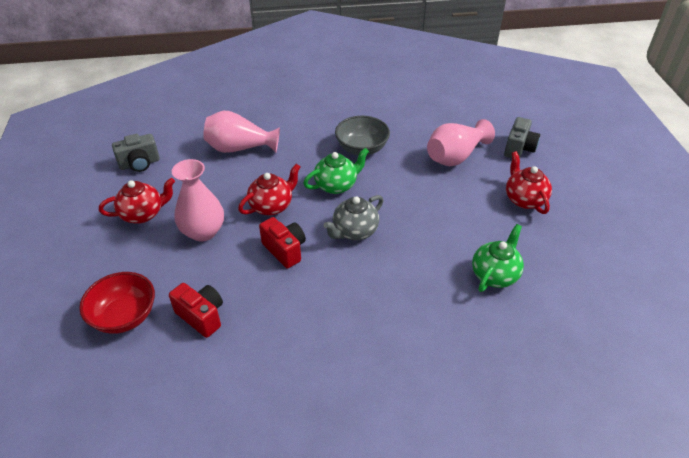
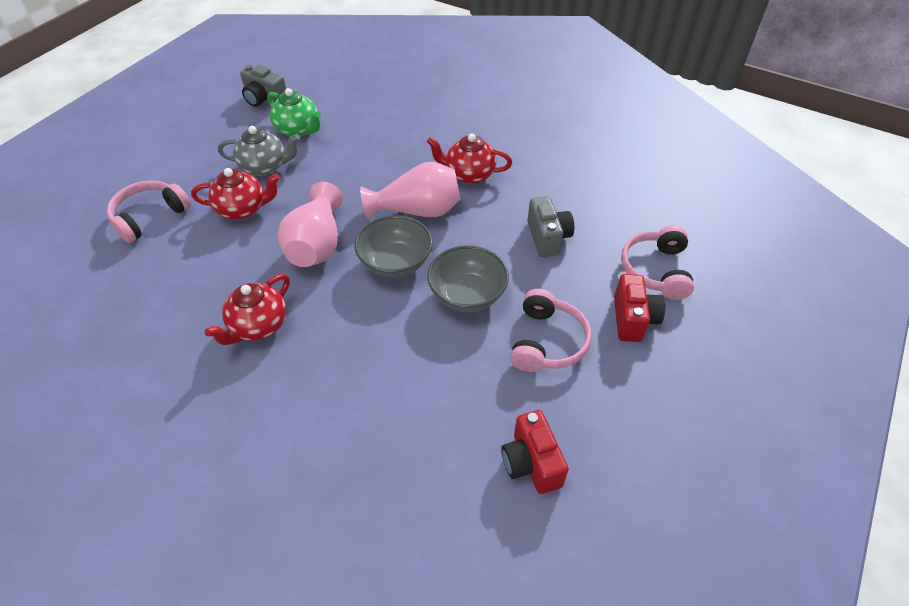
green teapot: 2 -> 1
grey bowl: 1 -> 2
pink headphones: 0 -> 3
pink vase: 3 -> 2
red bowl: 1 -> 0

